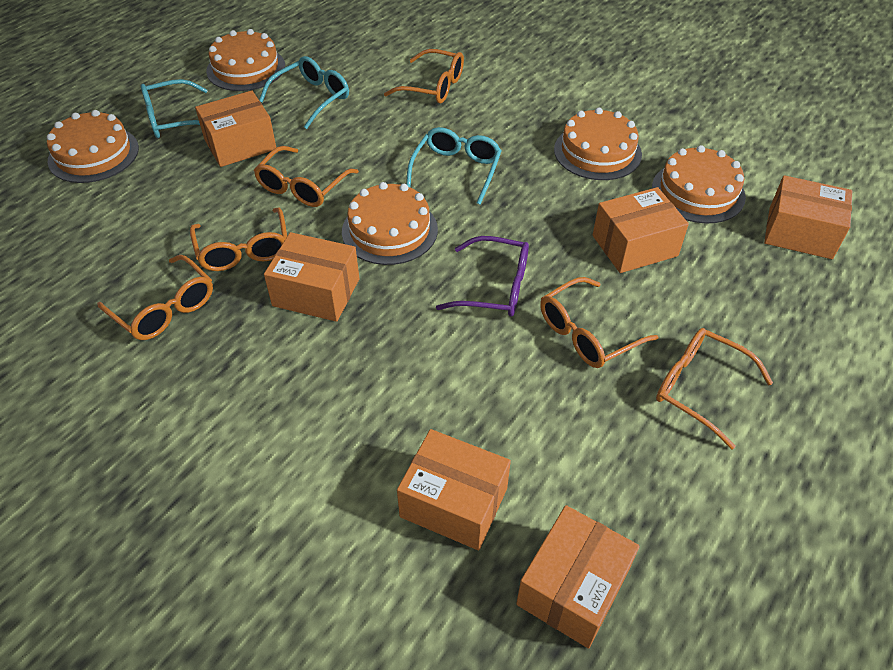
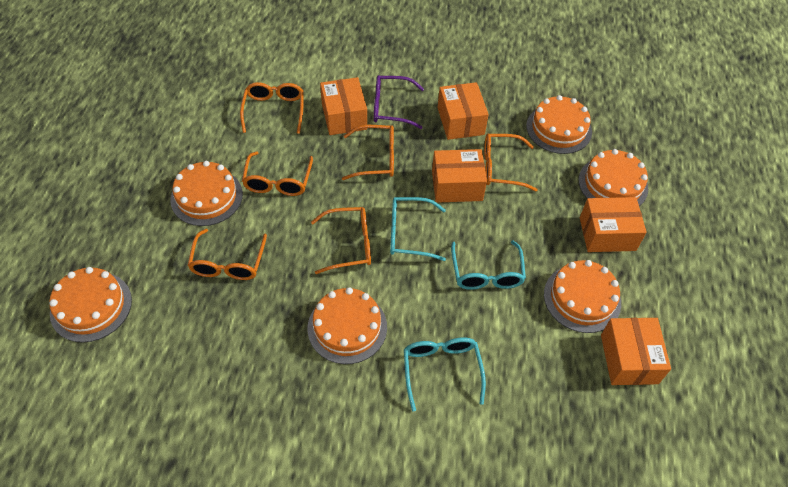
orange box: 6 -> 5
orange cake: 5 -> 6

